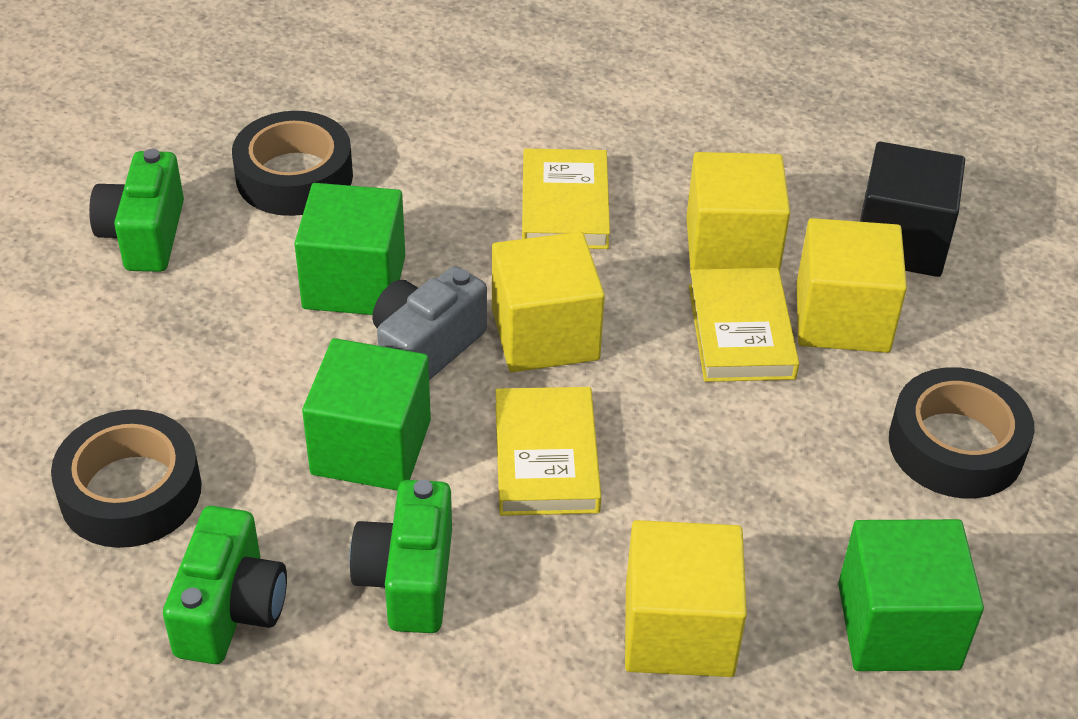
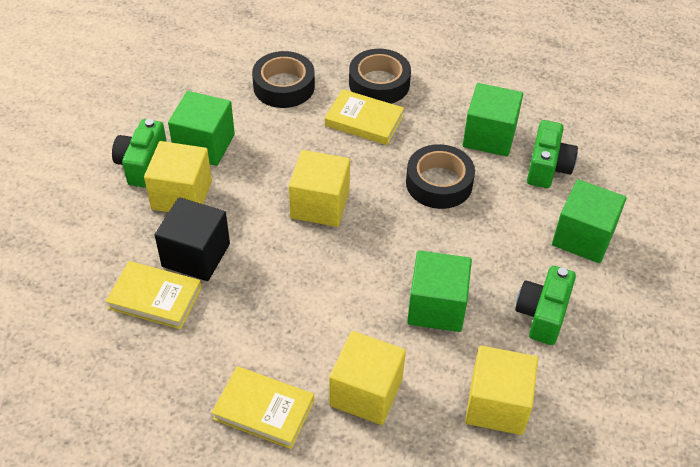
green cube: 3 -> 4
grey camera: 1 -> 0

